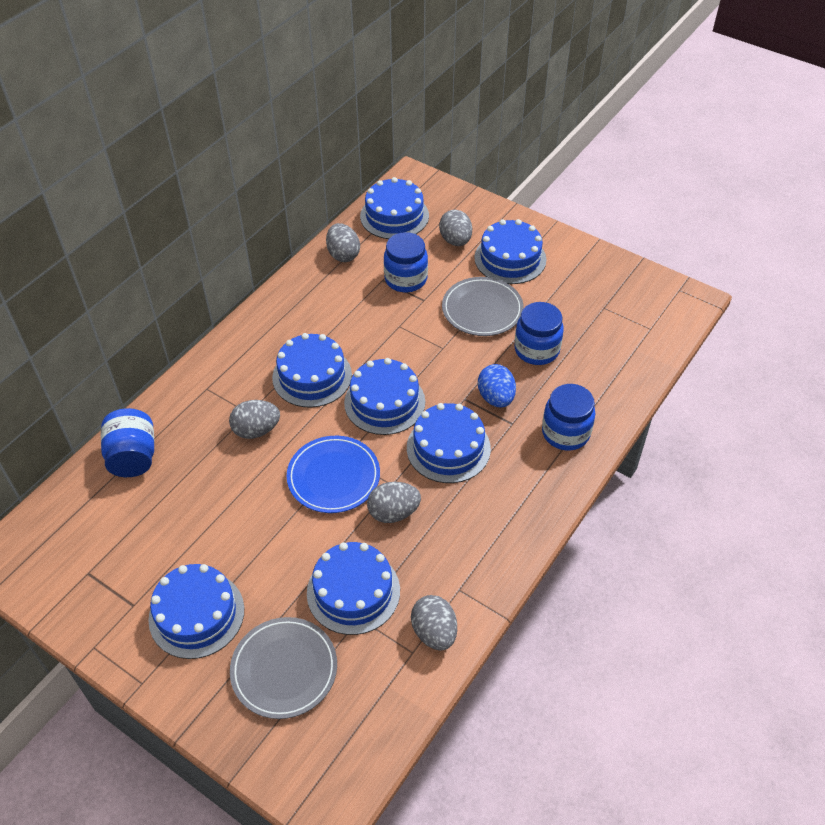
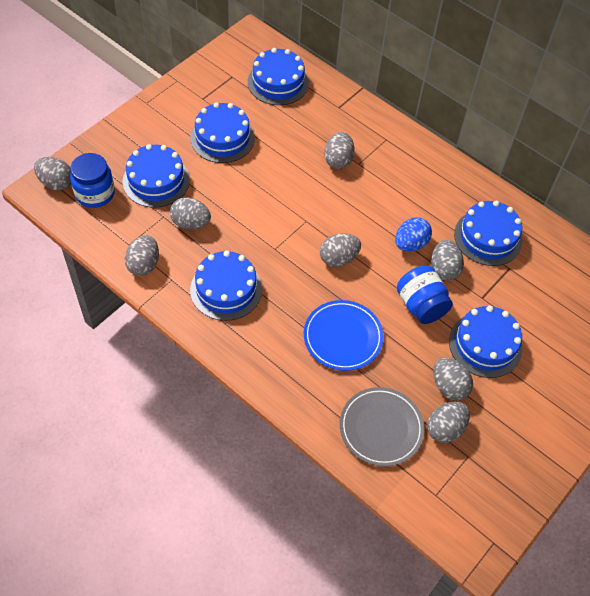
blue cake: 7 -> 6
blue jar: 4 -> 2
grey egg: 5 -> 8
grey plate: 2 -> 1

